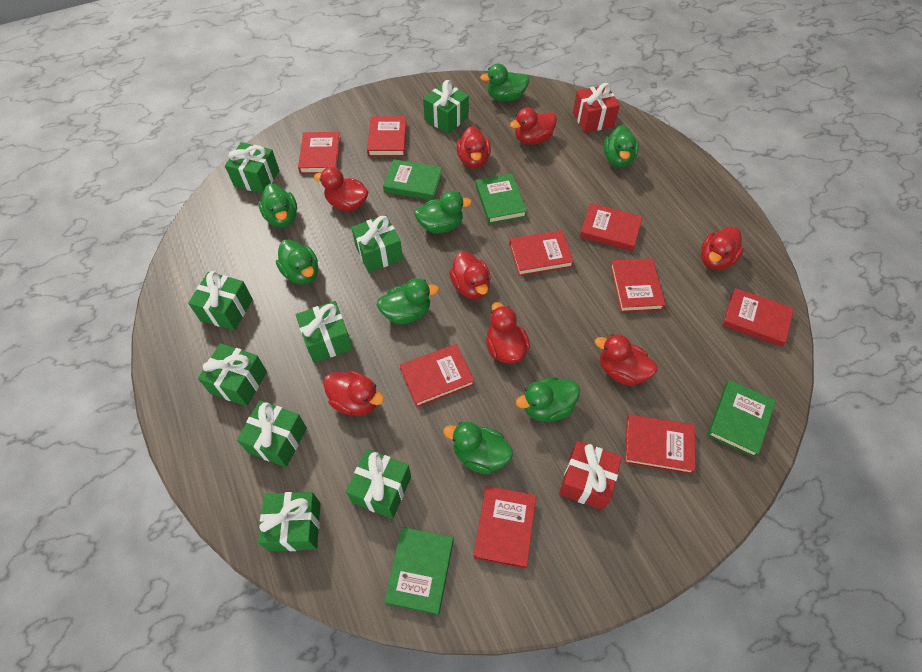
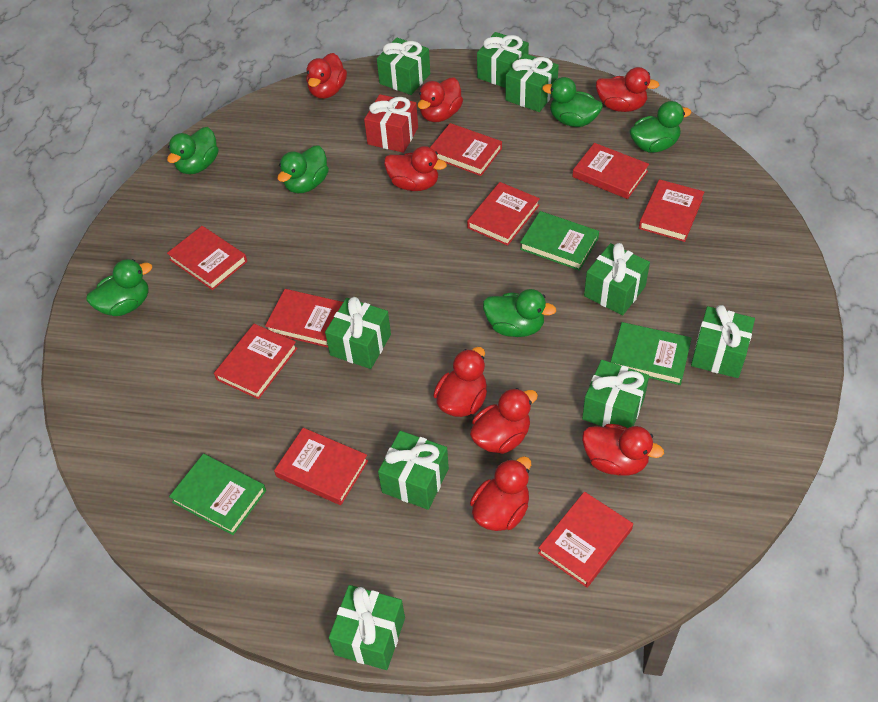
green book: 4 -> 3
green duck: 8 -> 6
red gift: 2 -> 1

